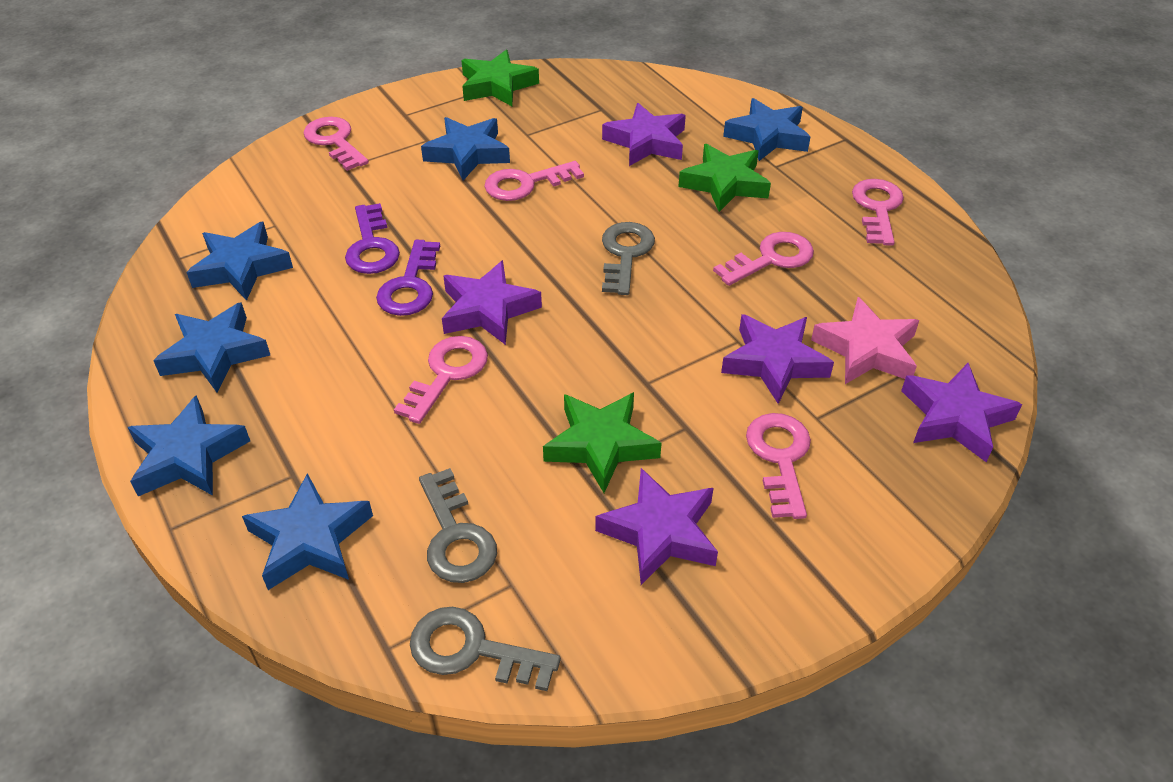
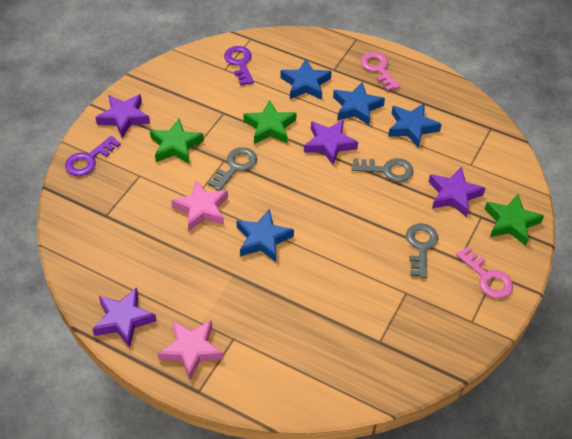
blue star: 6 -> 4
pink key: 6 -> 2
pink star: 1 -> 2
purple star: 5 -> 4

